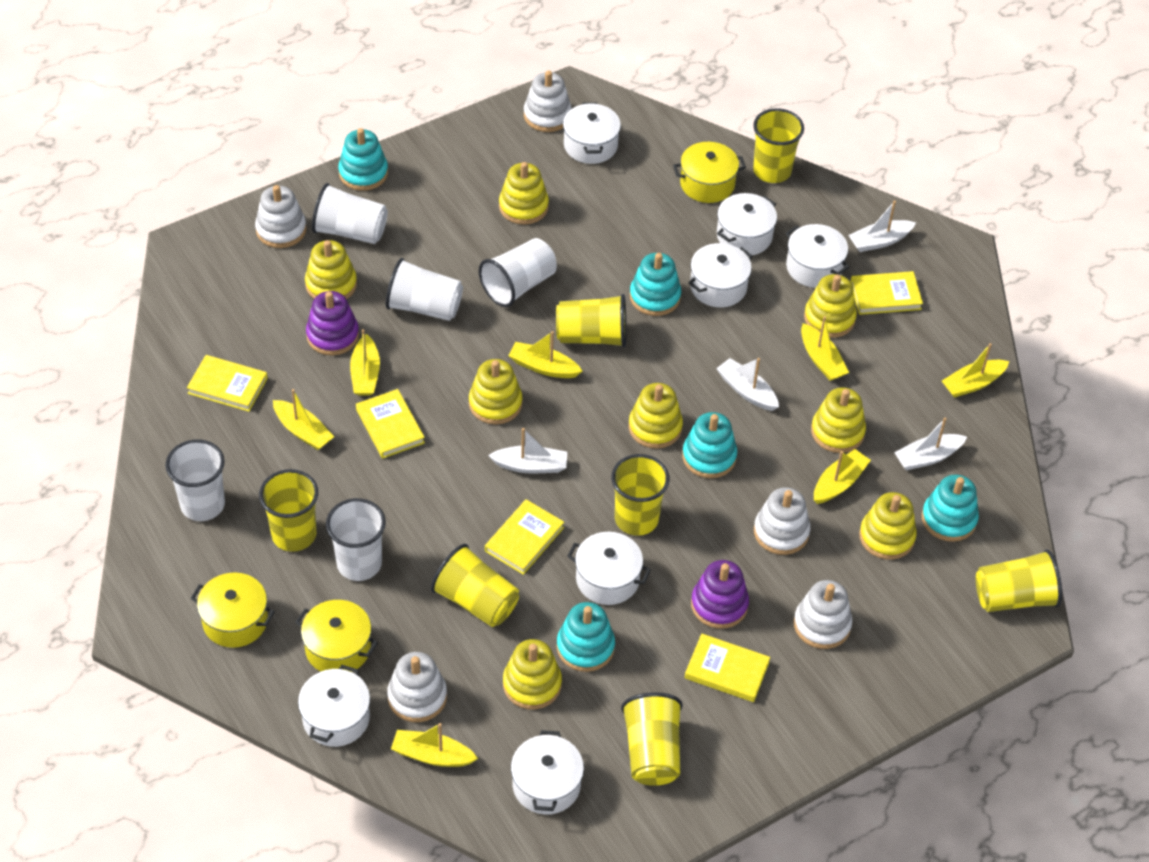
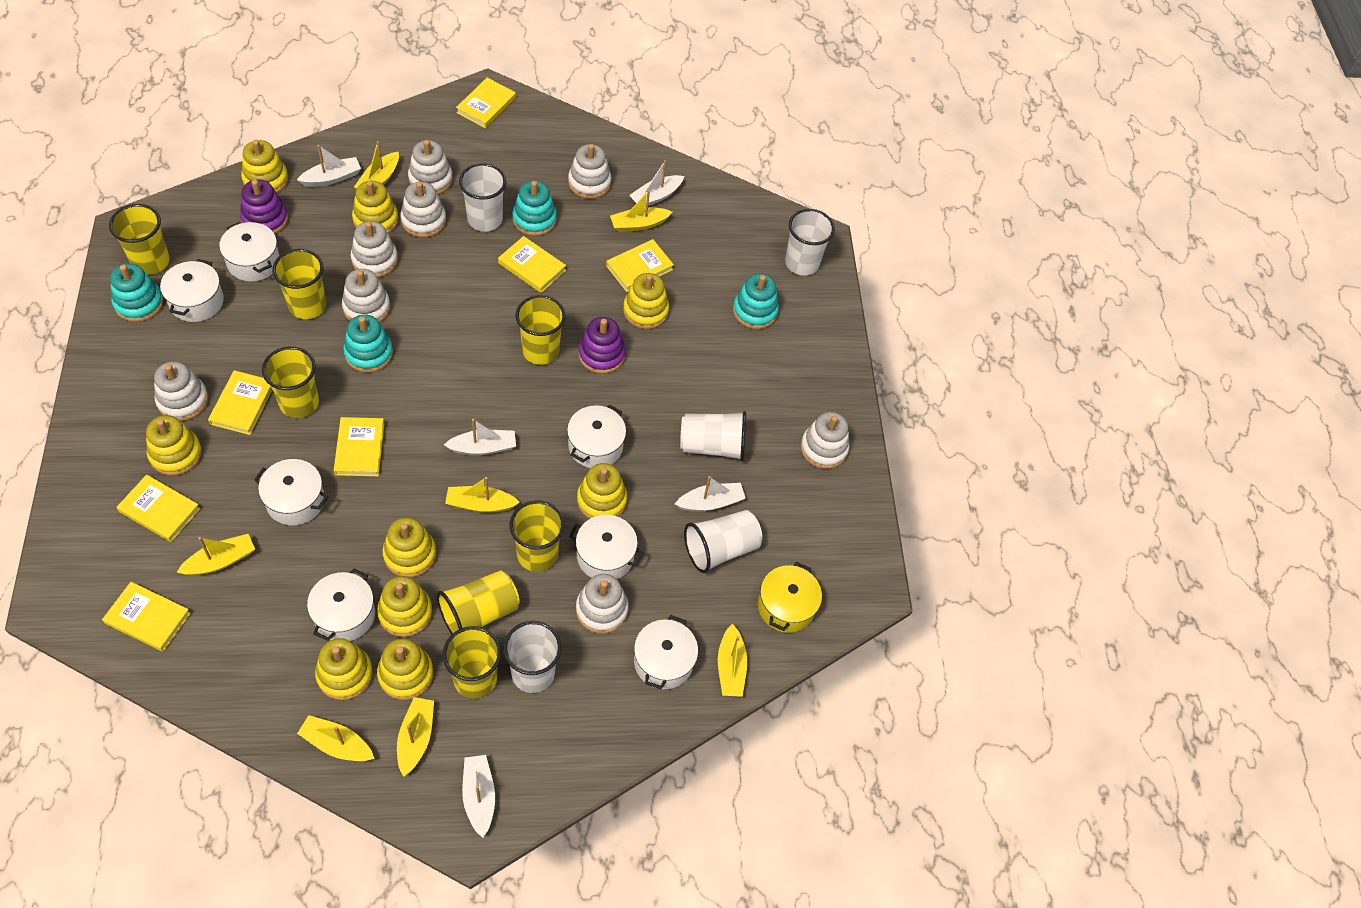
turquoise stacking toy: 5 -> 4
white boat: 4 -> 5
white stacking toy: 5 -> 8
yellow book: 5 -> 7
yellow pot: 3 -> 1
yellow stacking toy: 8 -> 9

